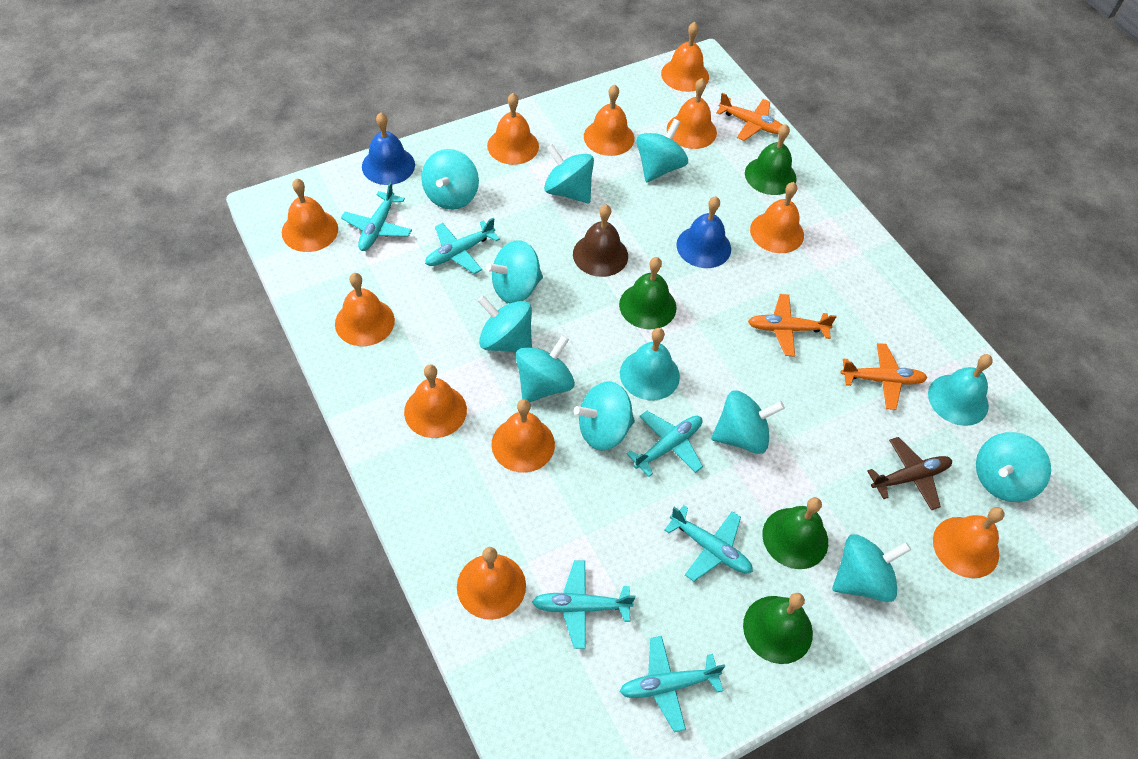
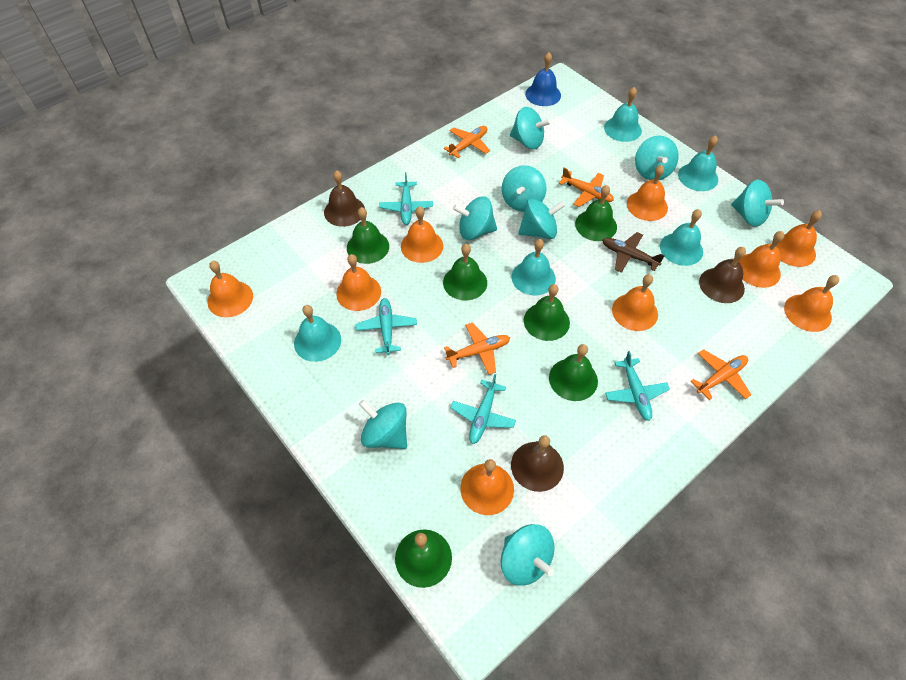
blue bell: 2 -> 1
brown bell: 1 -> 3
green bell: 4 -> 6
orange bell: 11 -> 9
orange plane: 3 -> 4
turquoise bell: 2 -> 5
turquoise plane: 6 -> 4
turquoise spinning top: 10 -> 8

